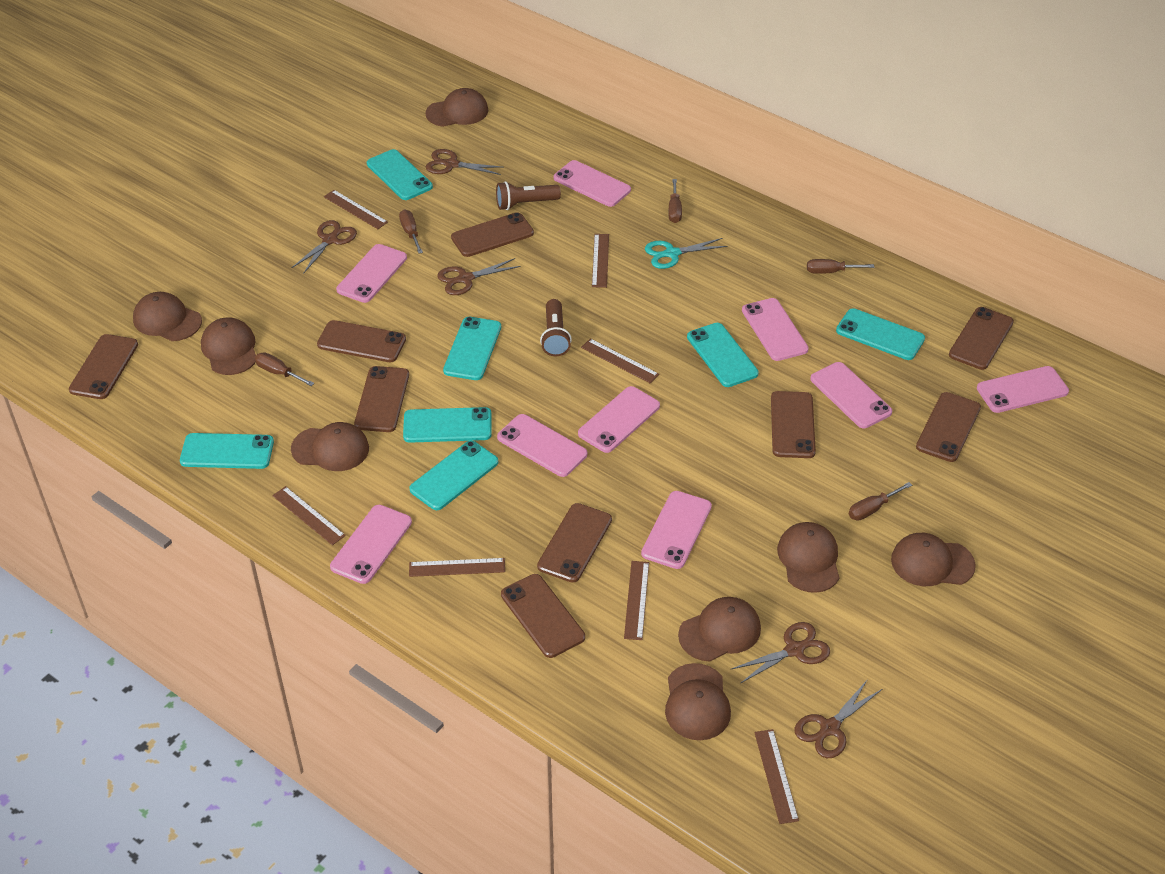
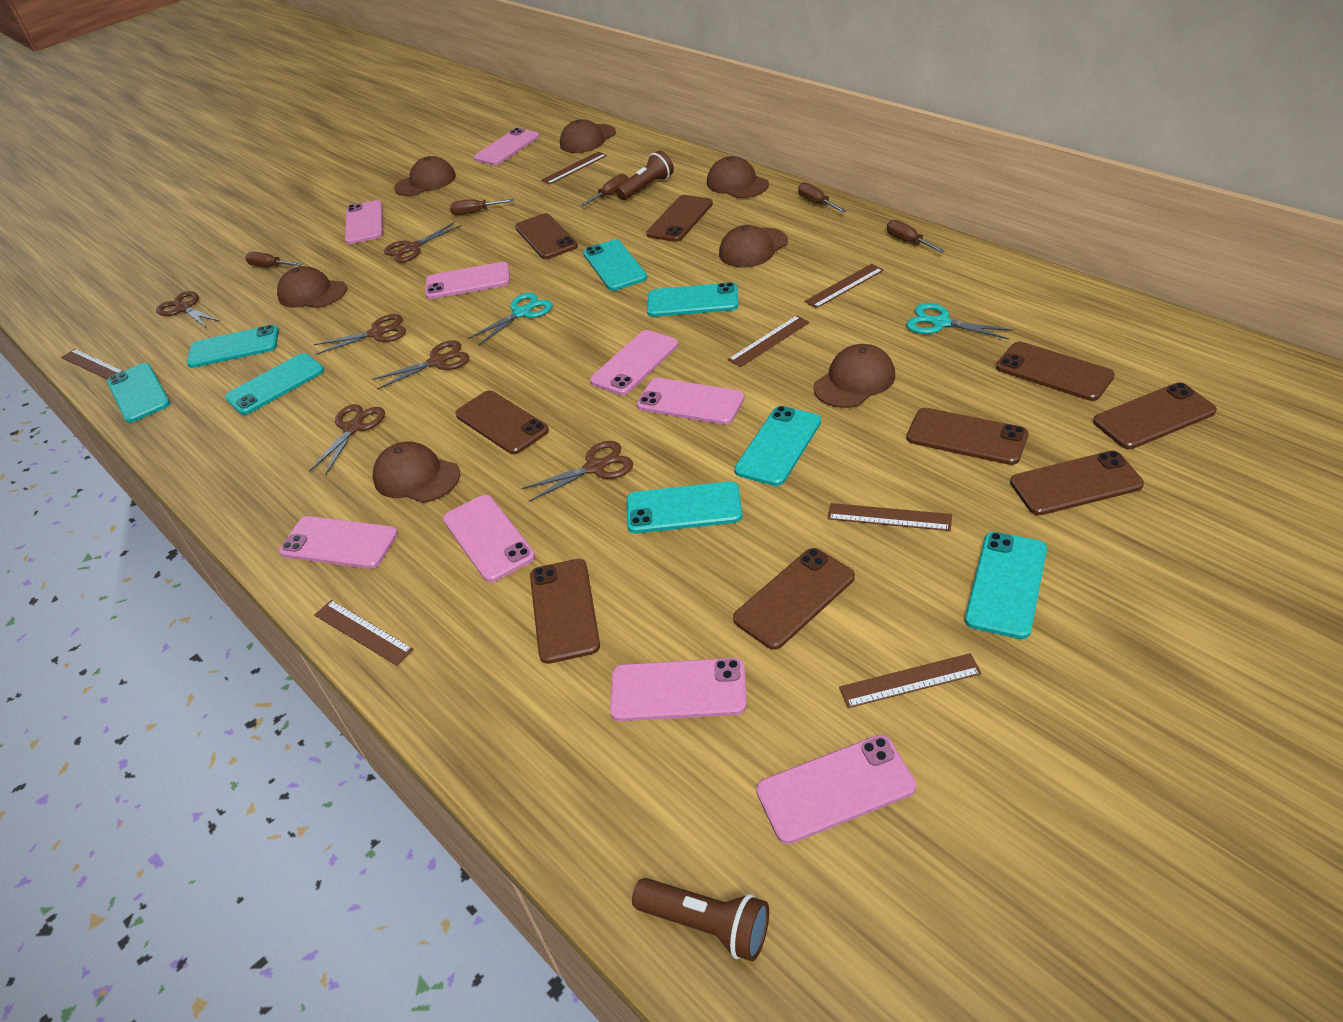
brown cap: 8 -> 7
brown scissors: 5 -> 6
turquoise phone: 7 -> 8
turquoise scissors: 1 -> 2

